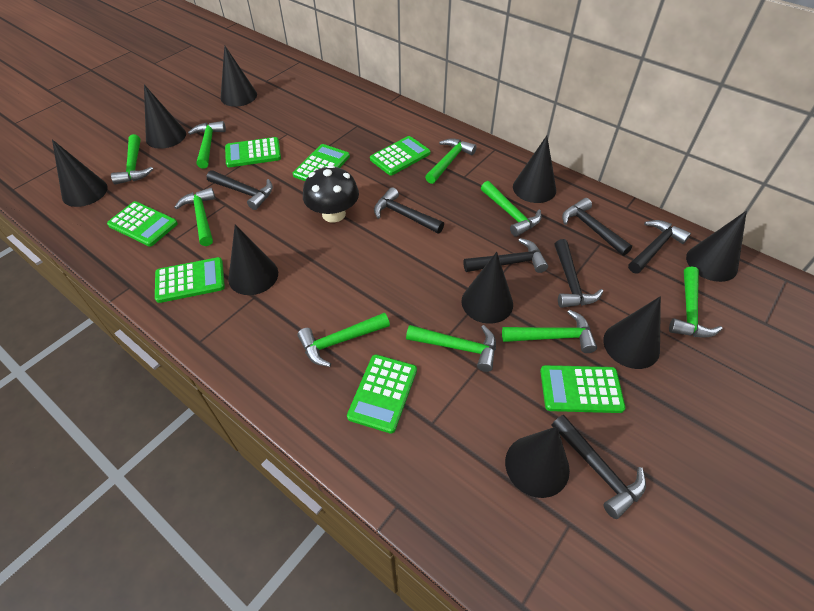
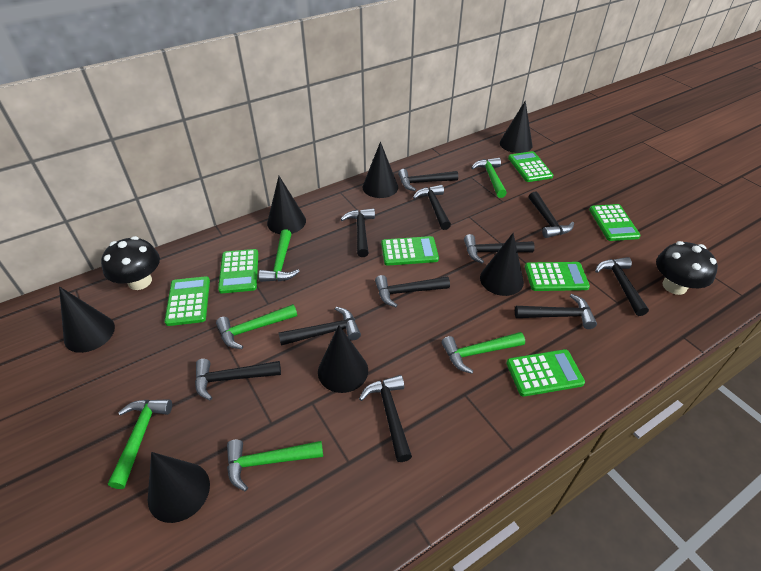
black cone: 9 -> 7
black hammer: 7 -> 11
black mushroom: 1 -> 2
green hammer: 9 -> 6

